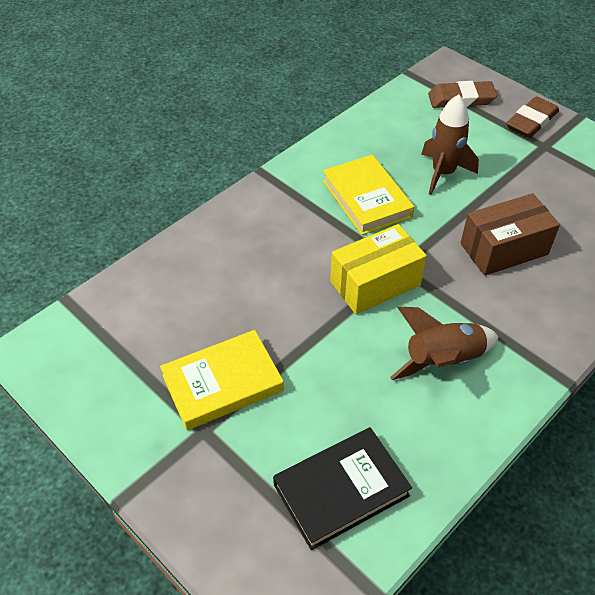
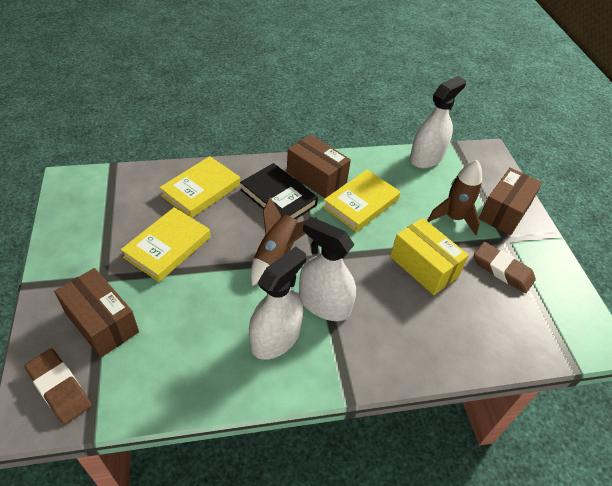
brown box: 1 -> 3
white spray bottle: 0 -> 3
yellow book: 2 -> 3

